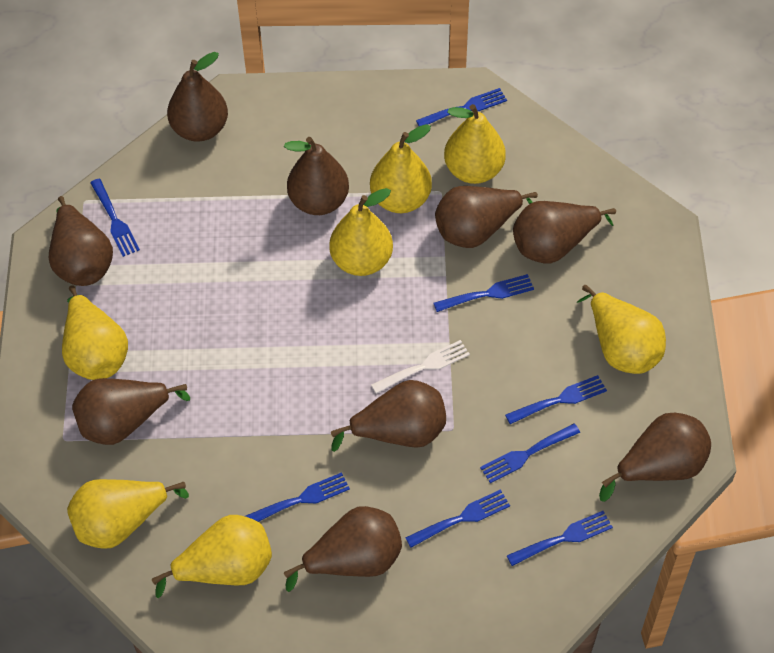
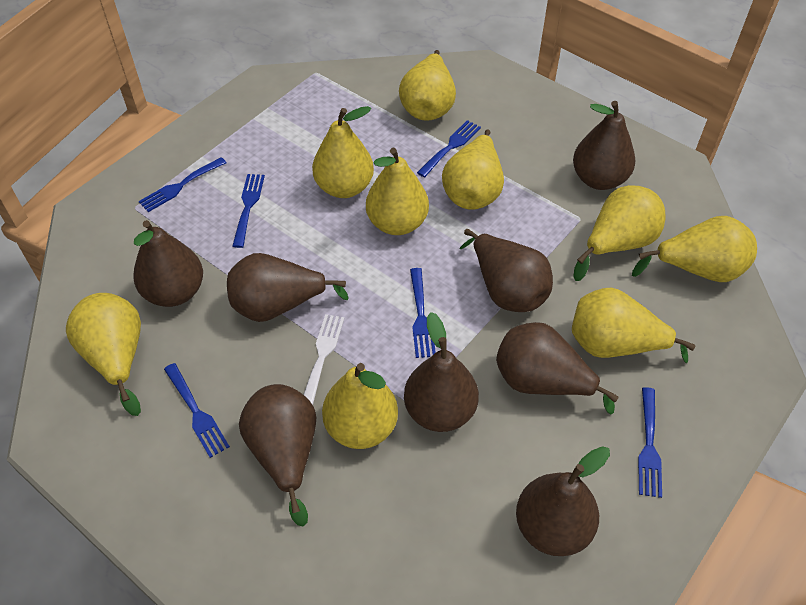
blue fork: 8 -> 6
brown pear: 9 -> 8
yellow pear: 7 -> 9

